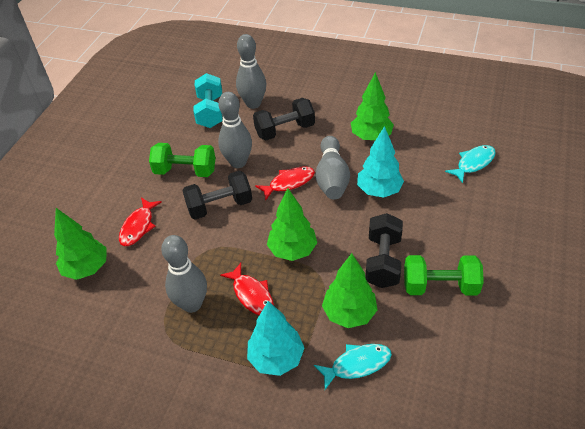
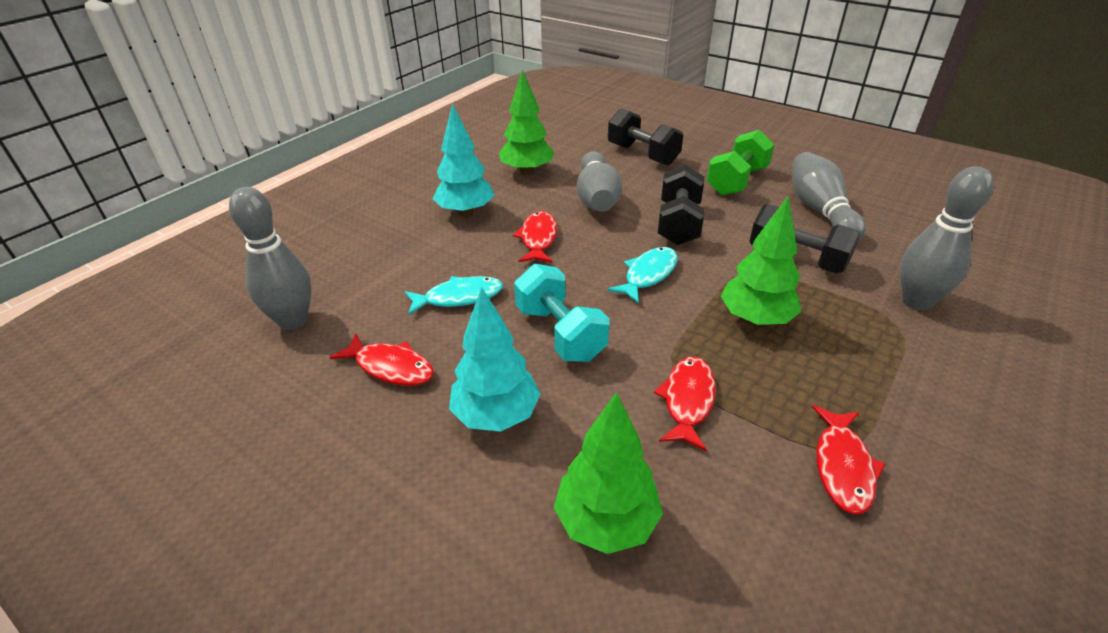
green dumbbell: 2 -> 1
green tree: 4 -> 3
red fish: 3 -> 4

